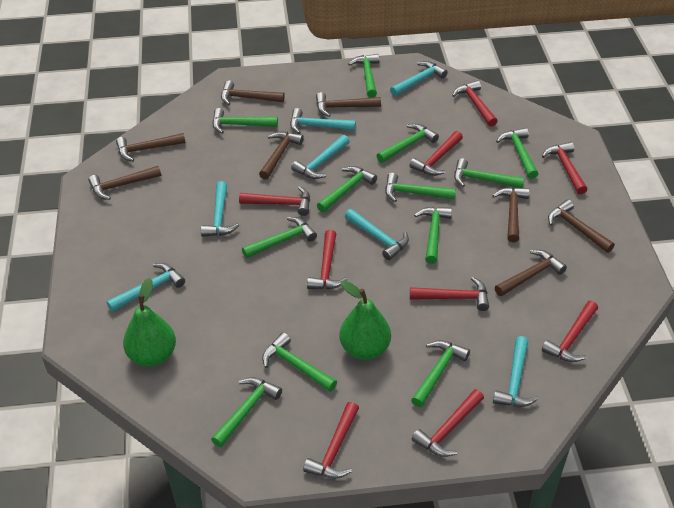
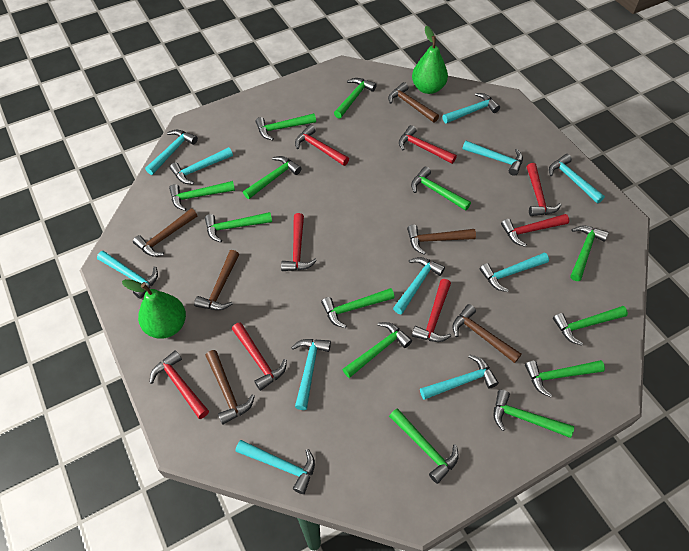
brown hammer: 8 -> 6
green hammer: 12 -> 13
red hammer: 9 -> 8
turquoise hammer: 7 -> 11

